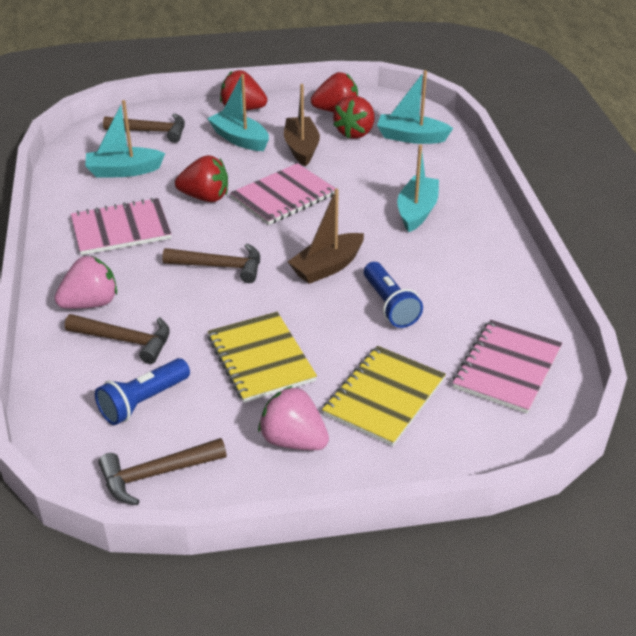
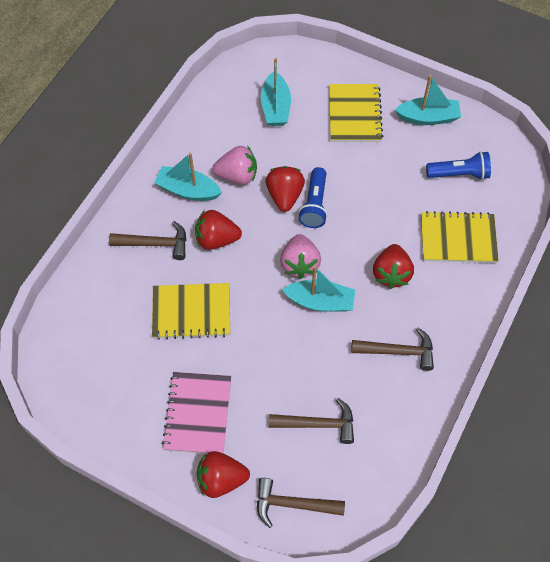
brown boat: 2 -> 0
pink notebook: 3 -> 1
yellow notebook: 2 -> 3

